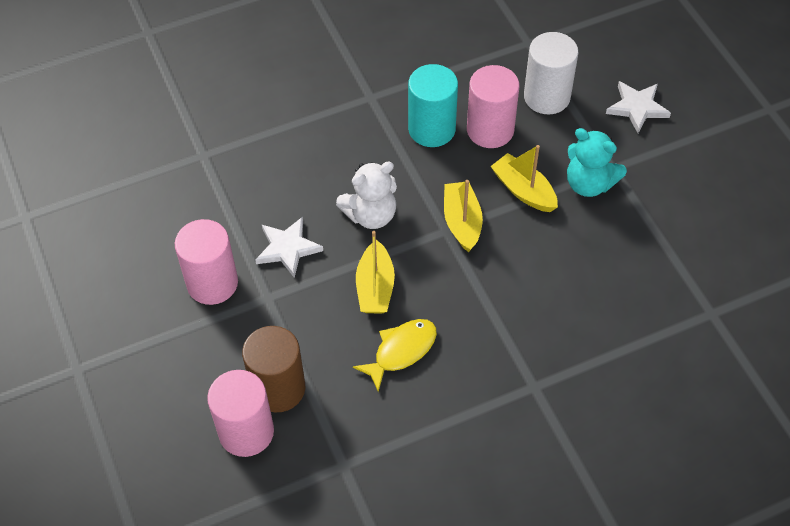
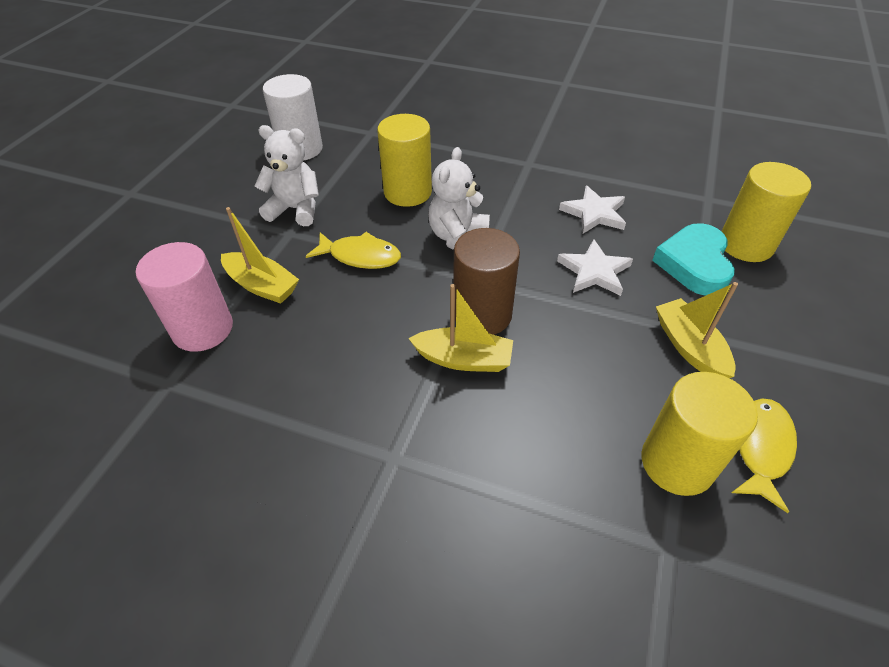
pink cylinder: 3 -> 1
turquoise cylinder: 1 -> 0
turquoise heart: 0 -> 1
turquoise teddy bear: 1 -> 0
white teddy bear: 1 -> 2
yellow cylinder: 0 -> 3
yellow fish: 1 -> 2

